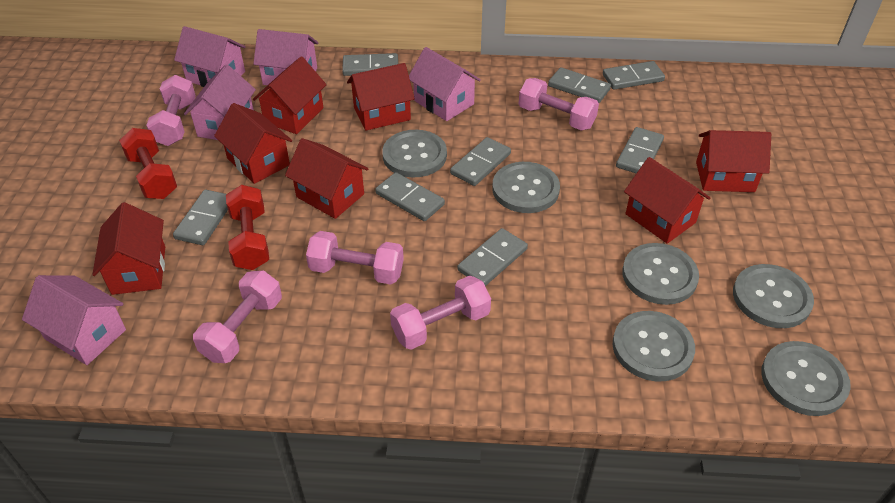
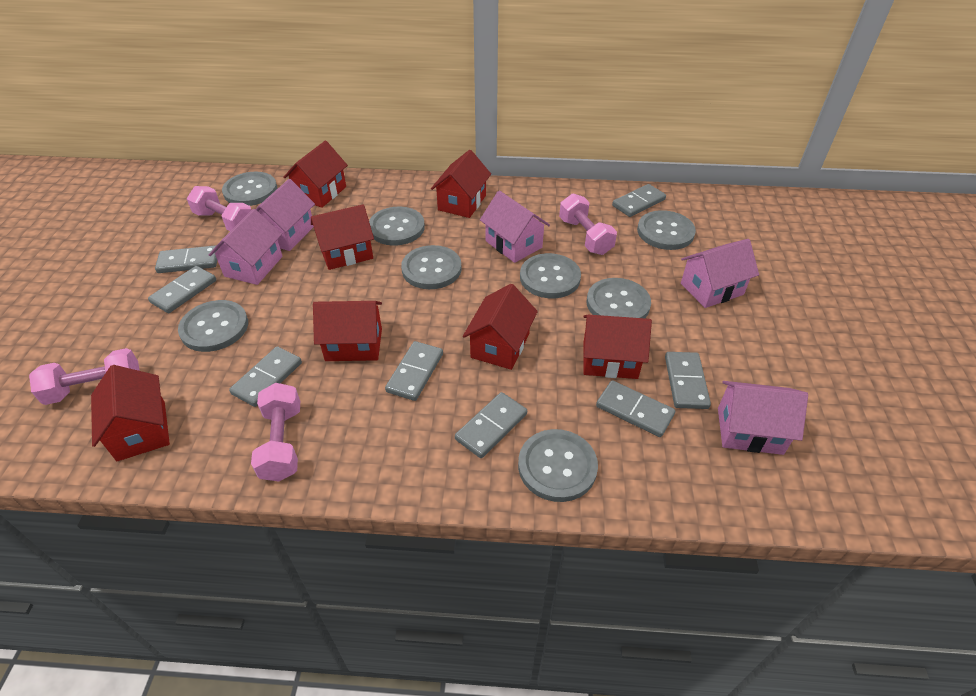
grey button: 6 -> 8
pink dumbbell: 5 -> 4
red dumbbell: 2 -> 0

